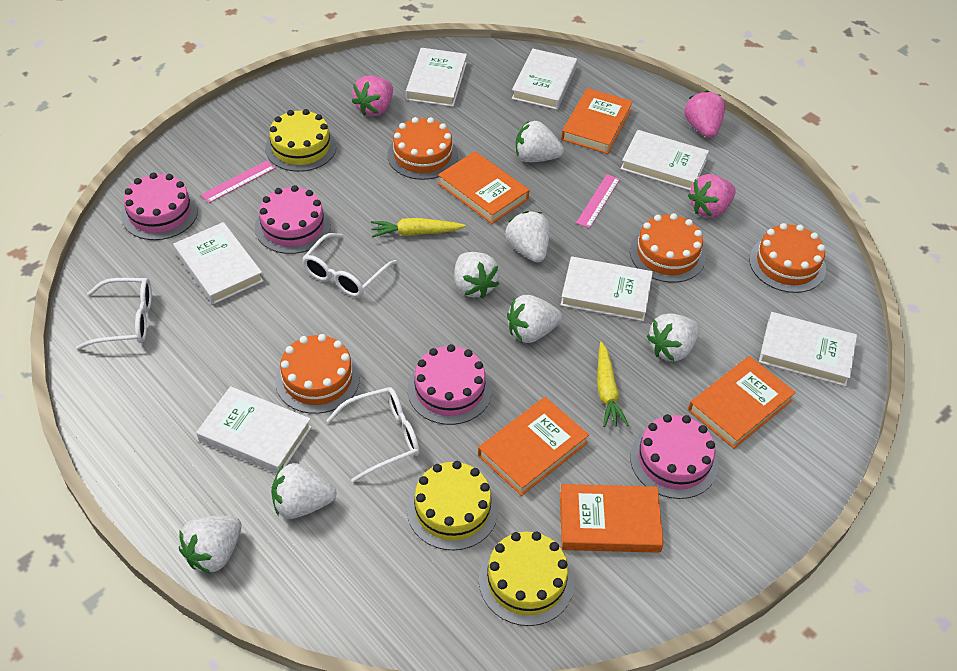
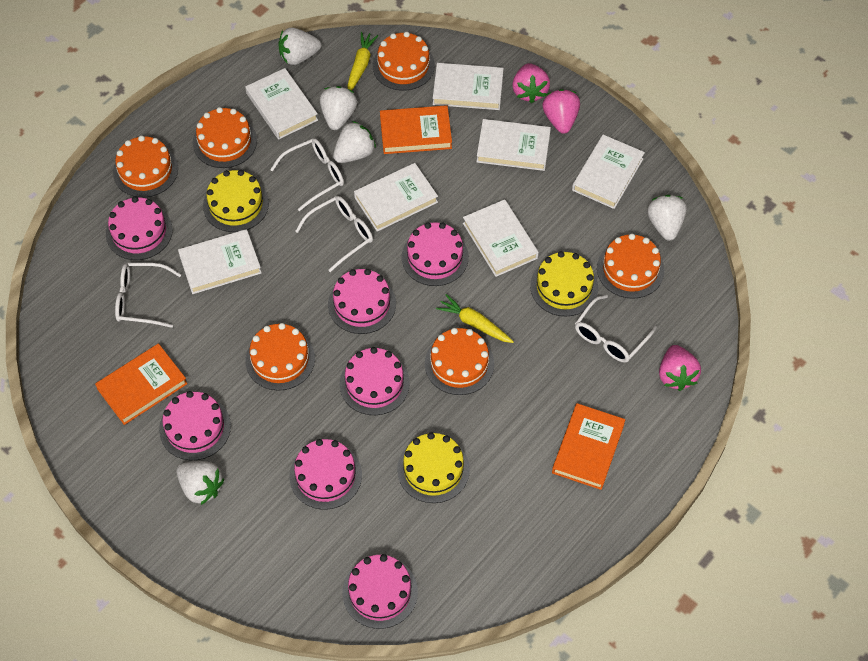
orange book: 5 -> 3
orange cake: 4 -> 6
pink cake: 4 -> 7
pink ruler: 2 -> 0
white glasses: 3 -> 4
white strawberry: 7 -> 5

